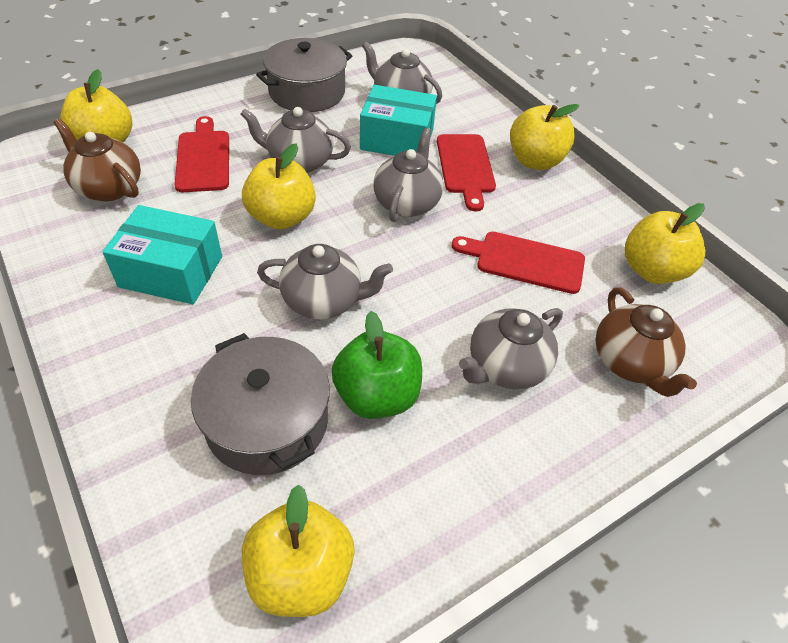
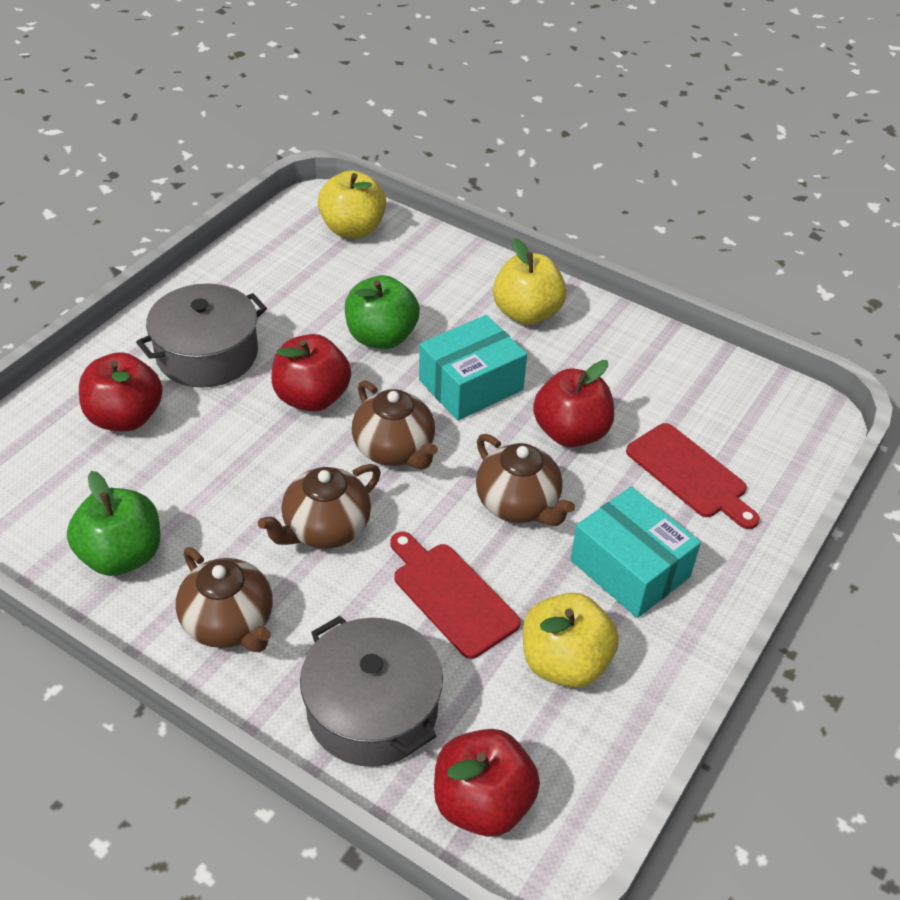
brown teapot: 2 -> 4
green apple: 1 -> 2
grey teapot: 5 -> 0
red apple: 0 -> 4
red cutting board: 3 -> 2
yellow apple: 5 -> 3

